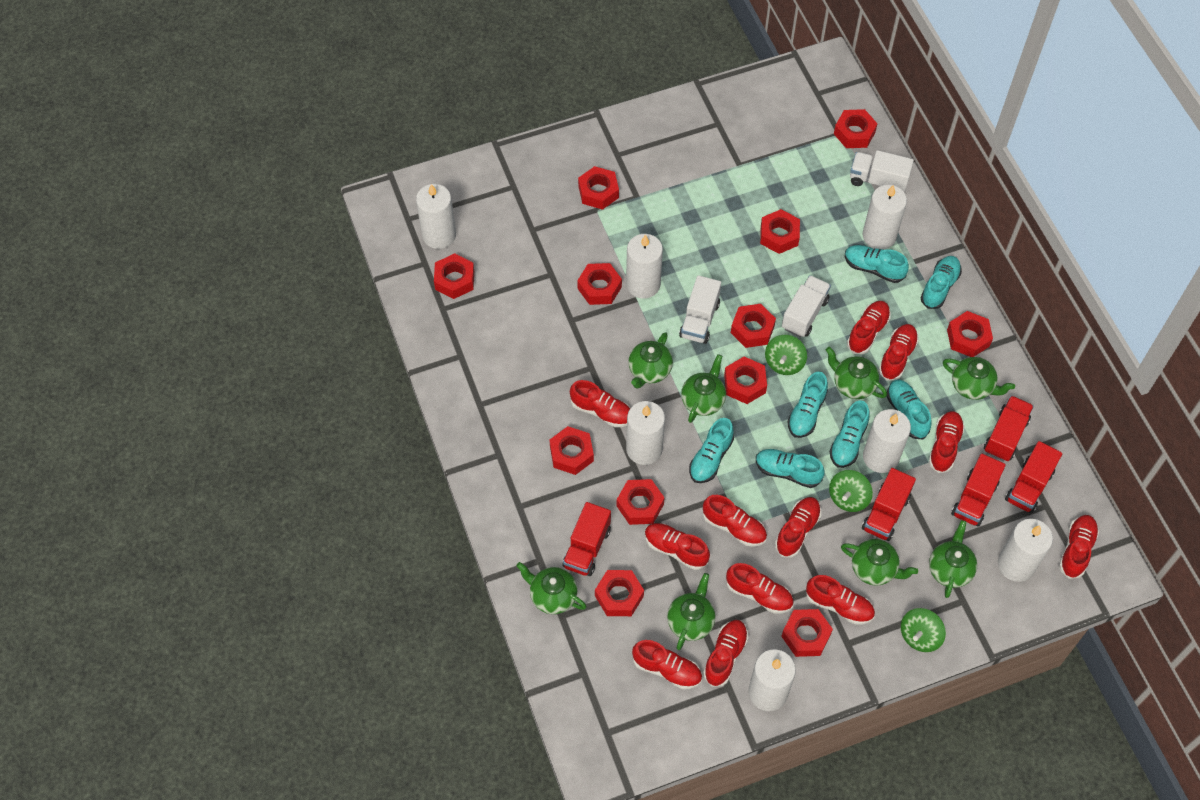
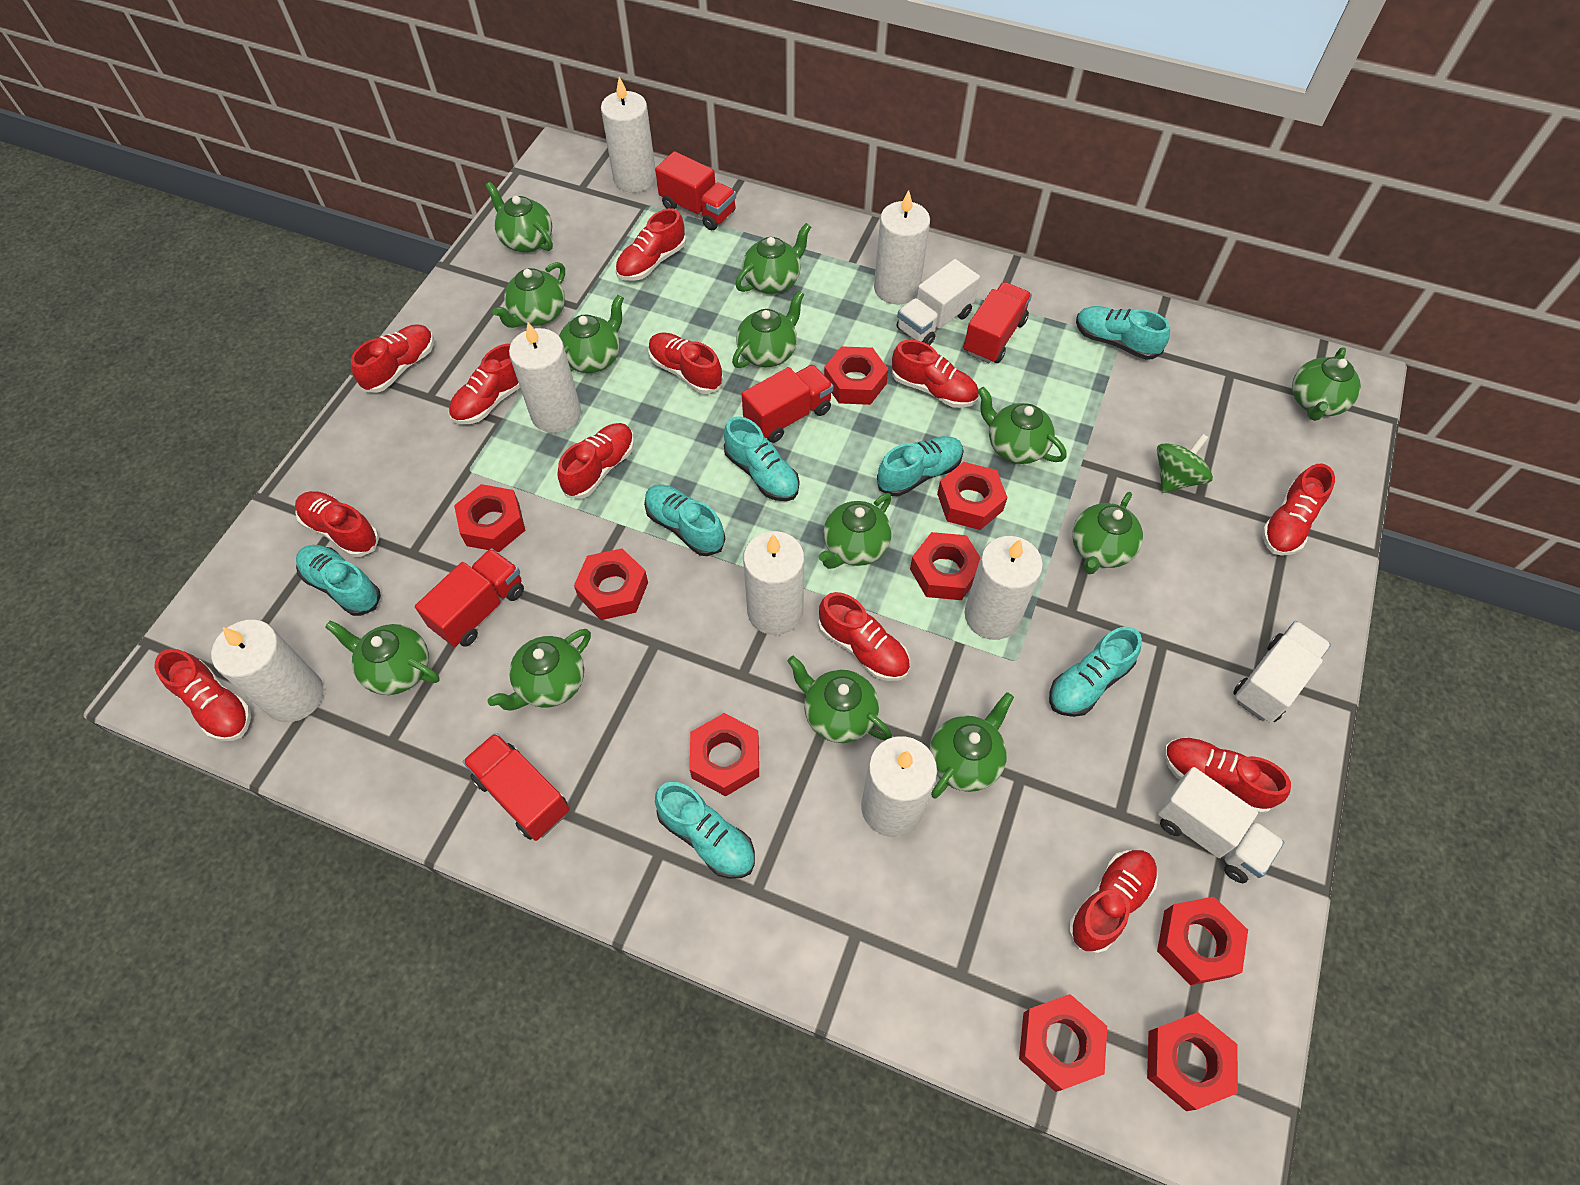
green spinning top: 3 -> 1
green teapot: 8 -> 13
red nut: 12 -> 9

